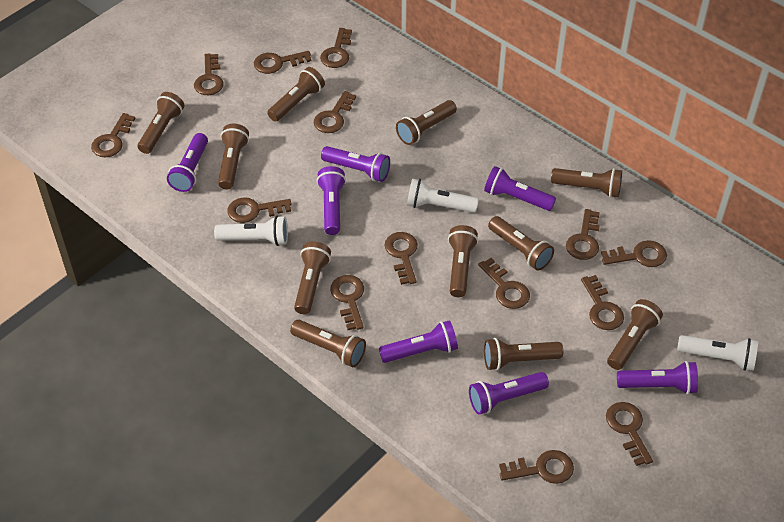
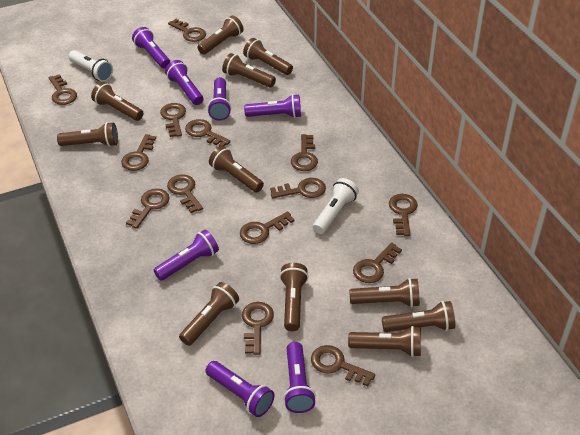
white flashlight: 3 -> 2

